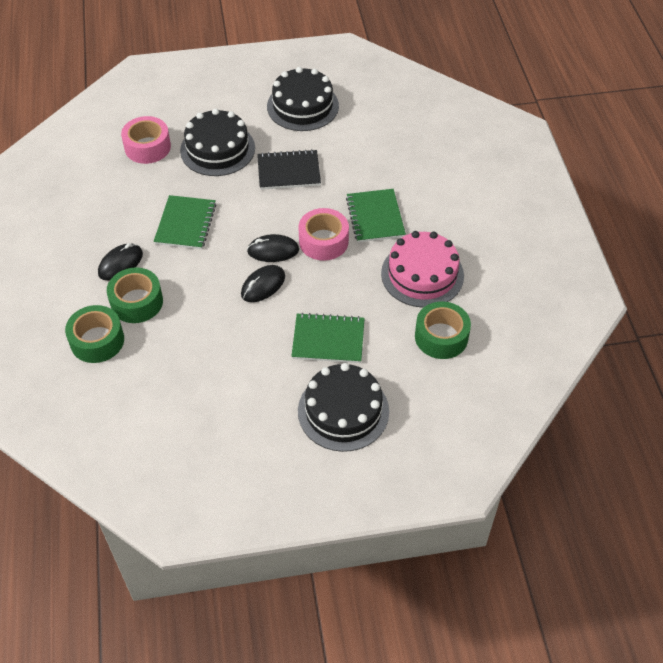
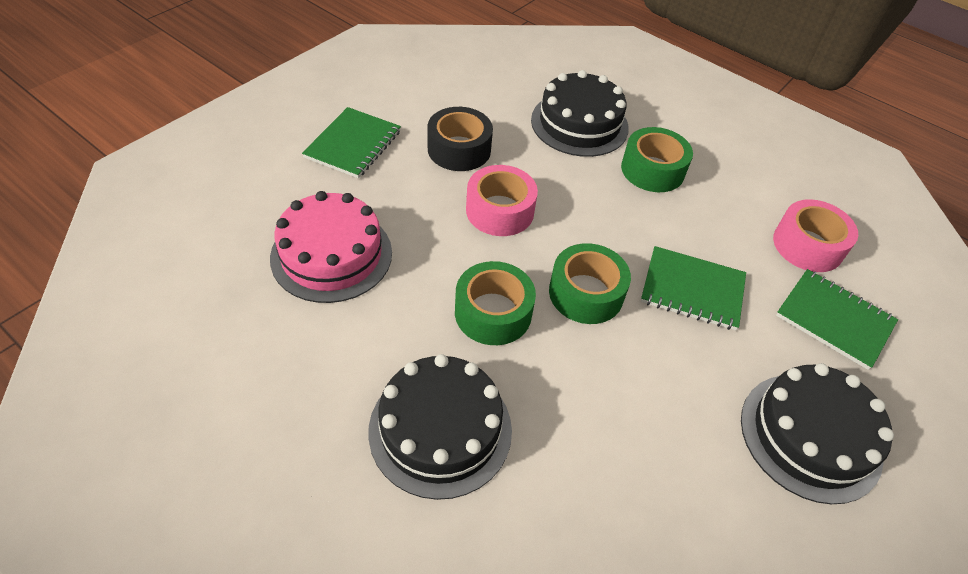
black mouse: 3 -> 0
black notebook: 1 -> 0
black tape: 0 -> 1

